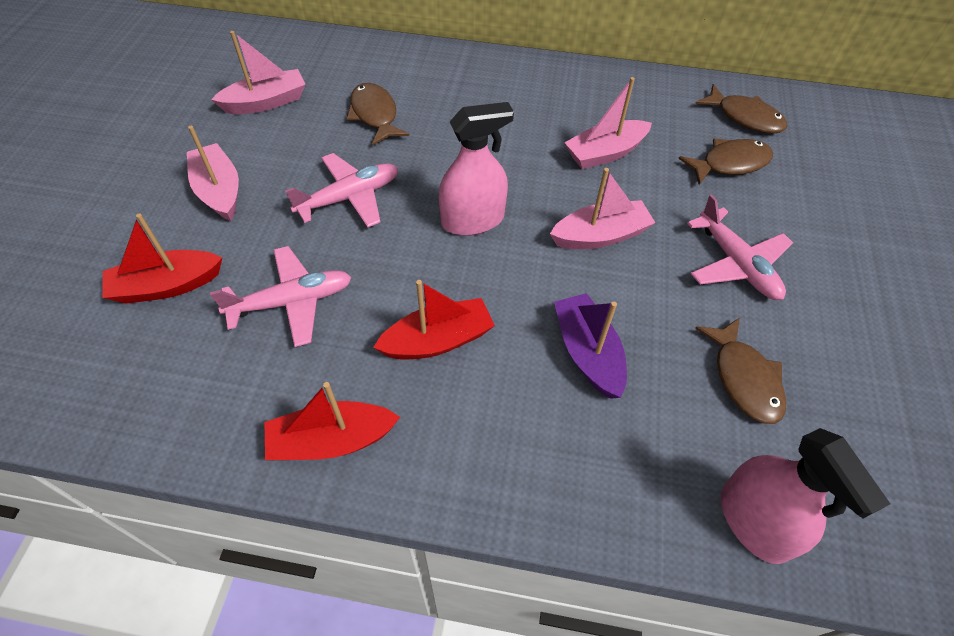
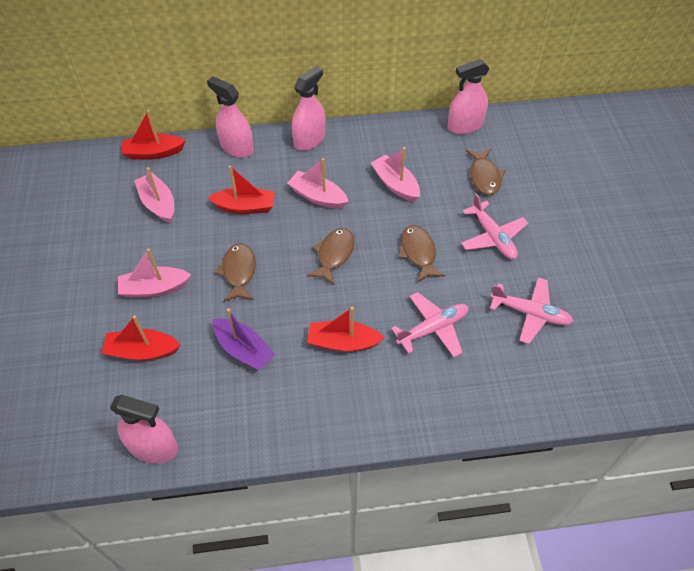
pink spray bottle: 2 -> 4
red boat: 3 -> 4

